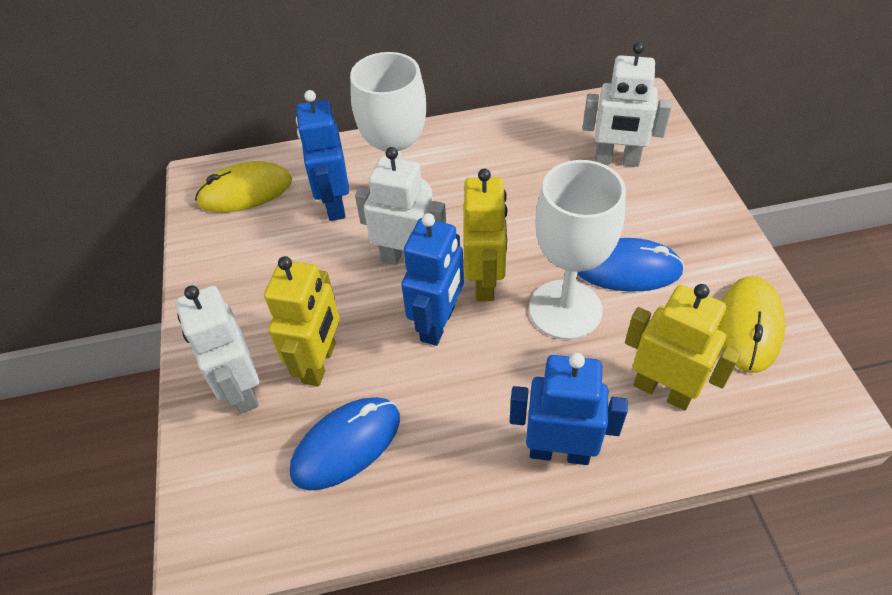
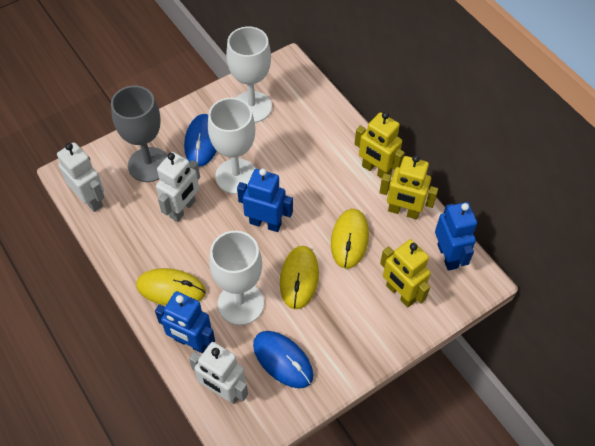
grey goblet: 0 -> 1
white goblet: 2 -> 3
yellow mouse: 2 -> 3

